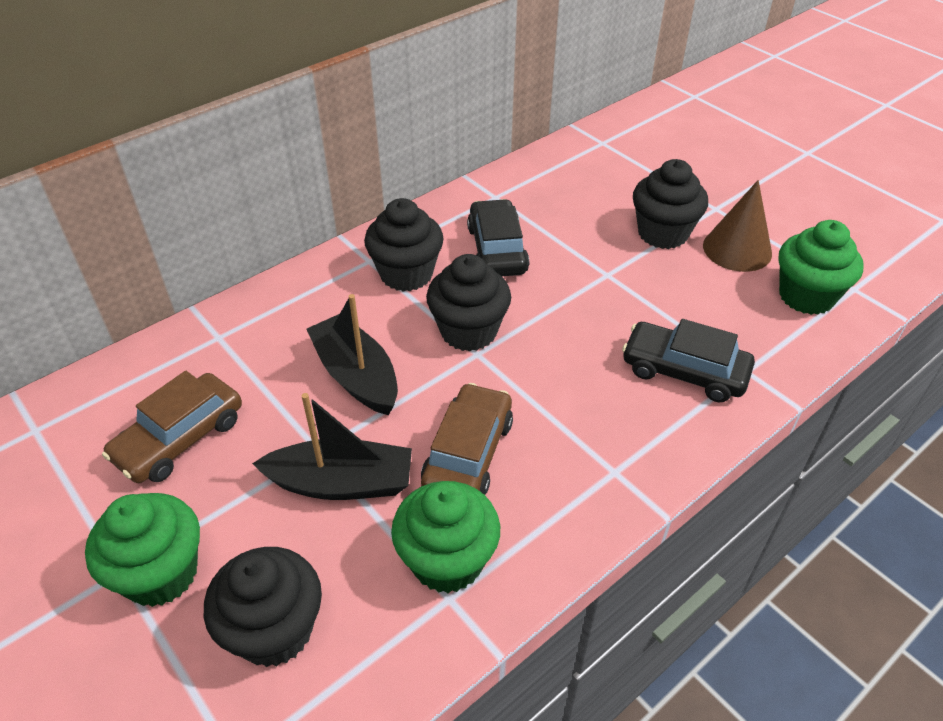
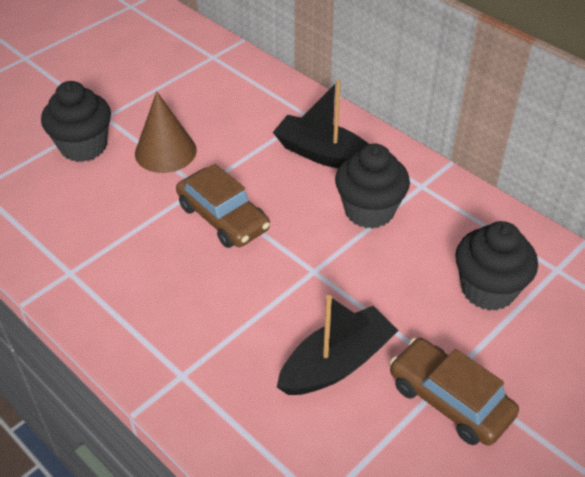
black car: 2 -> 0
black cupcake: 4 -> 3
green cupcake: 3 -> 0

